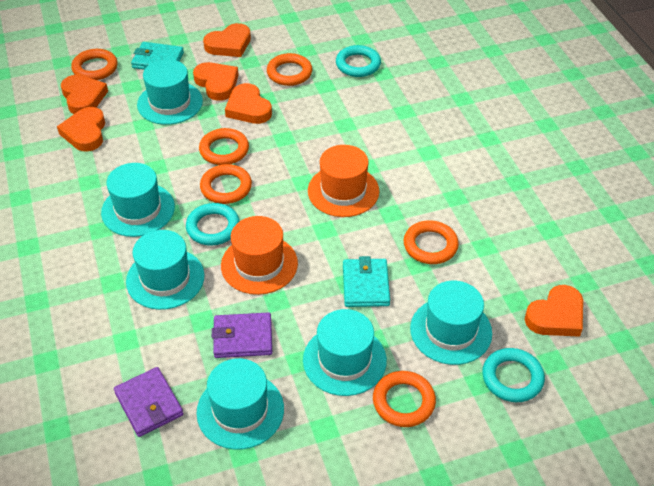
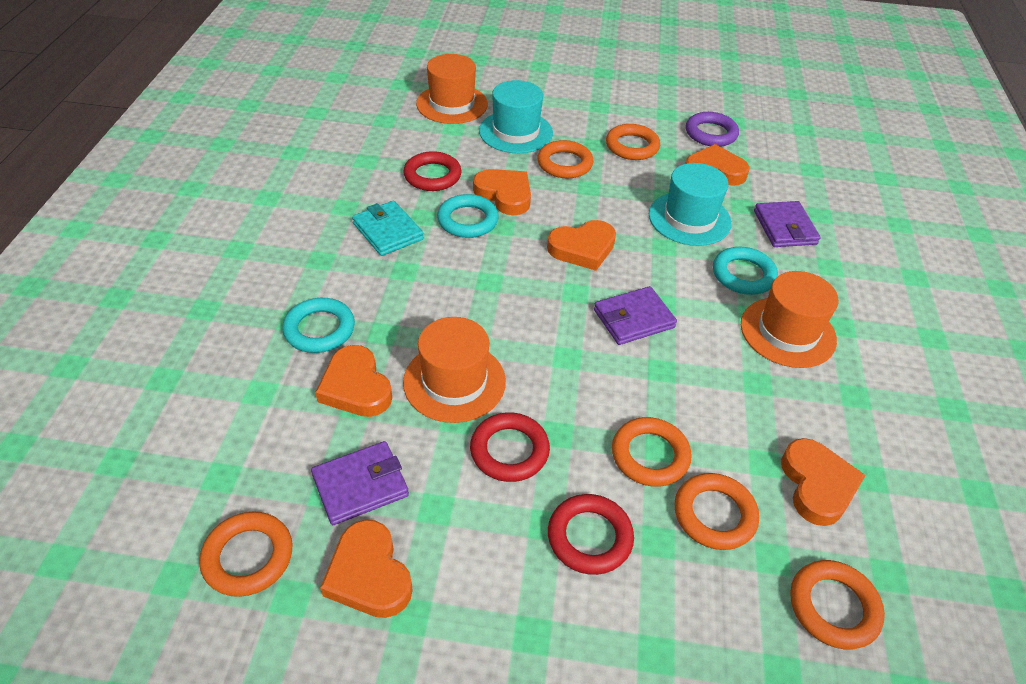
orange hat: 2 -> 3
purple ring: 0 -> 1
purple wallet: 2 -> 3
red ring: 0 -> 3
turquoise hat: 6 -> 2
turquoise wallet: 2 -> 1

